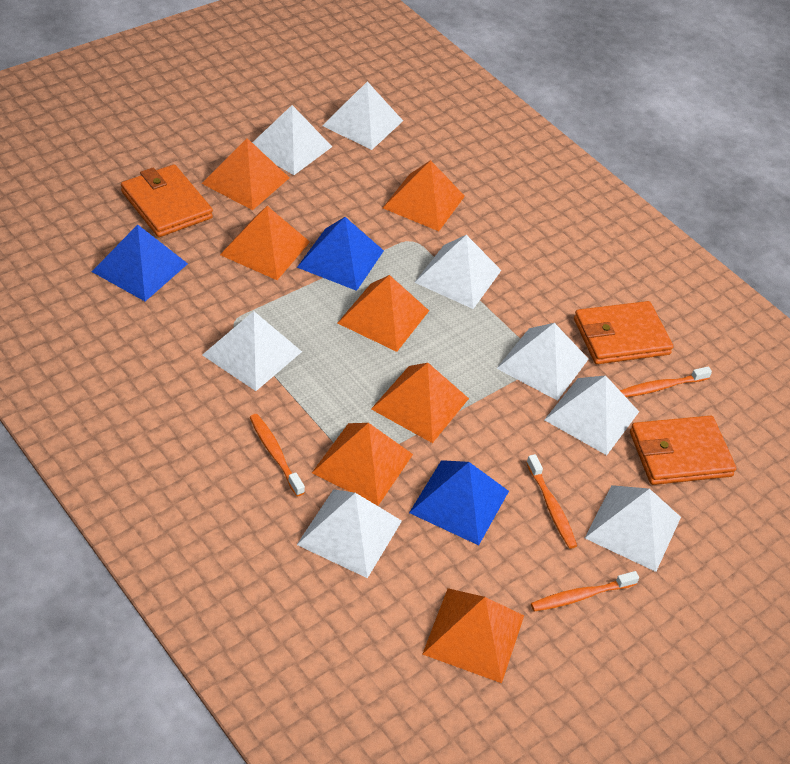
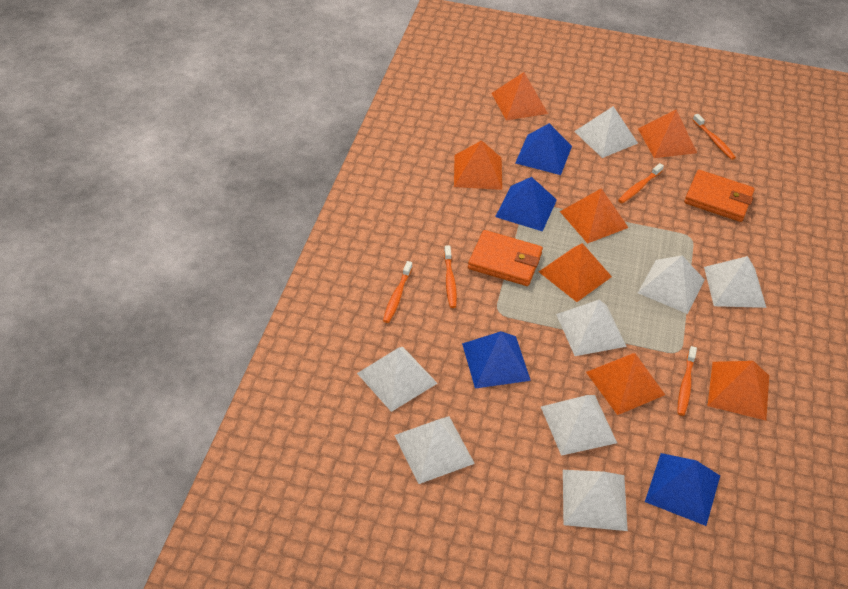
blue pyramid: 3 -> 4
orange toothbrush: 4 -> 5
orange wallet: 3 -> 2

